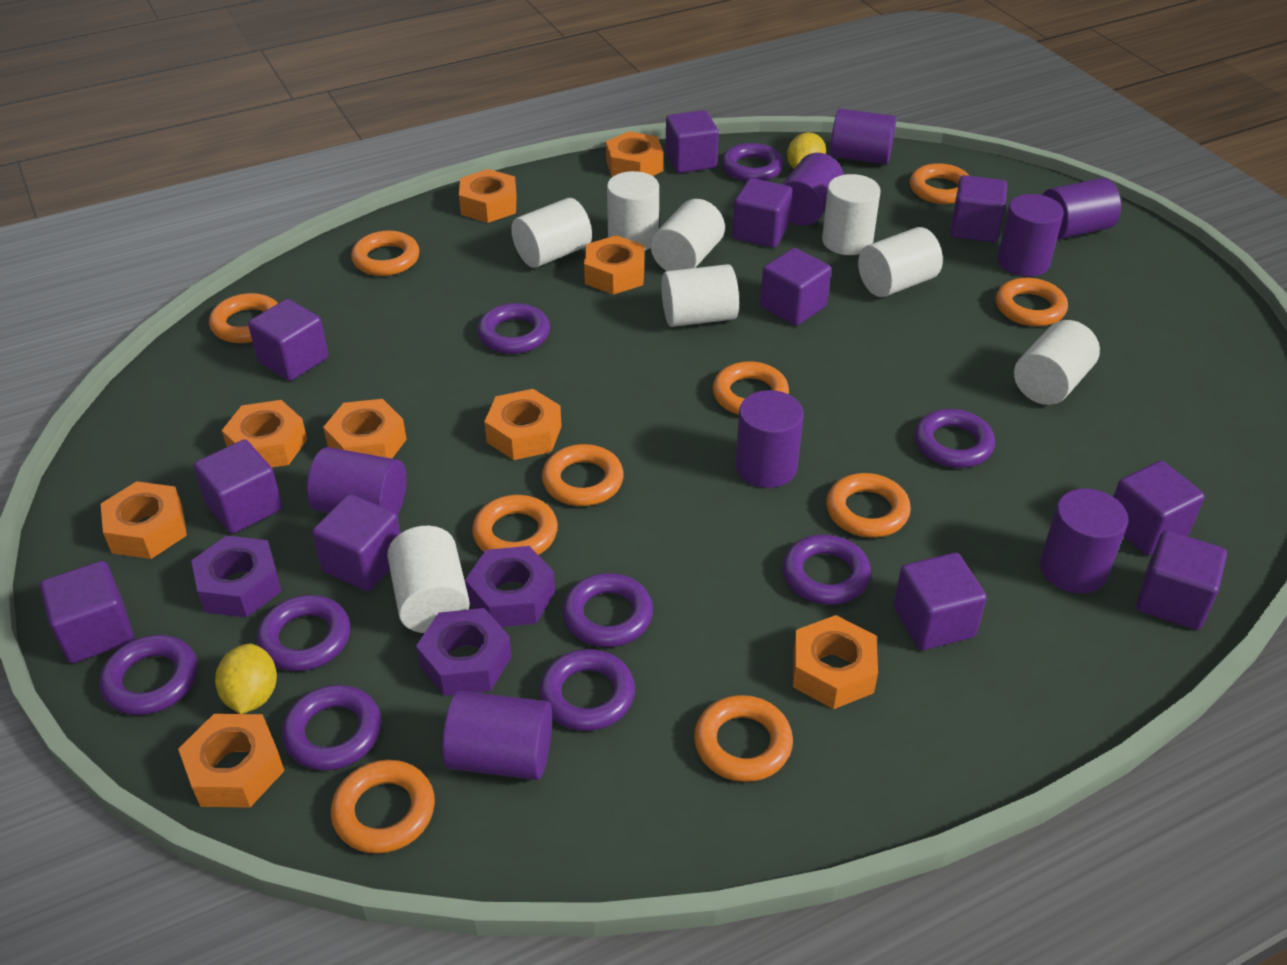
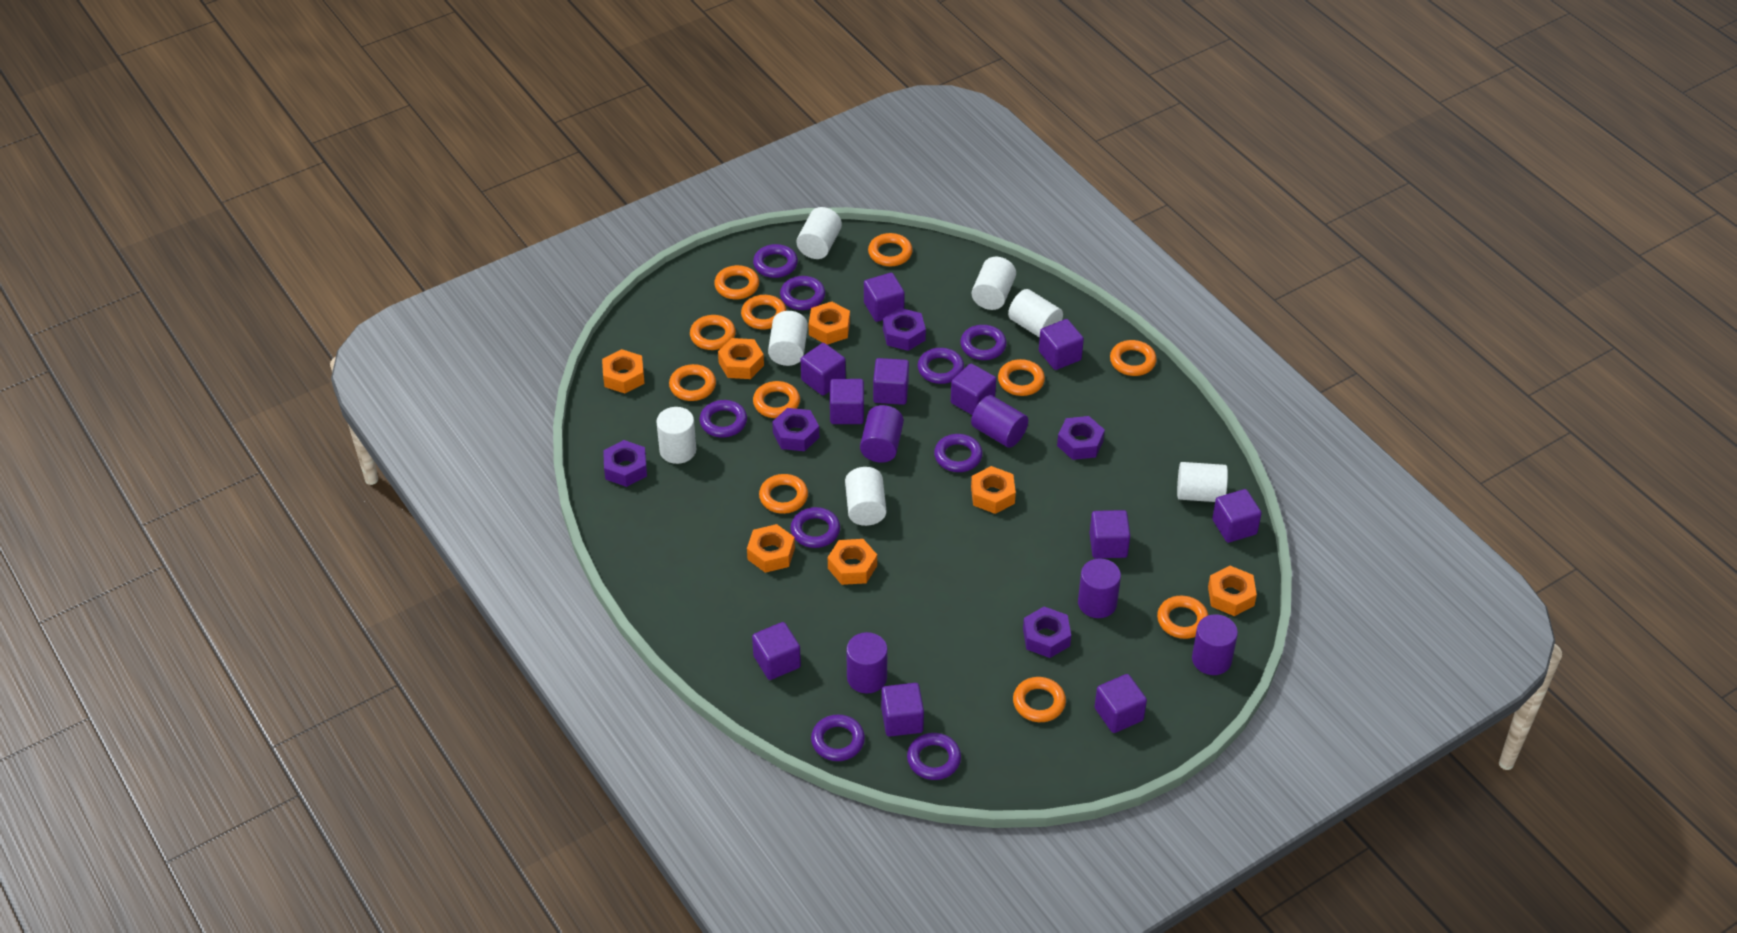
orange nut: 9 -> 7
orange ring: 10 -> 11
purple cylinder: 8 -> 5
purple nut: 3 -> 5
white cylinder: 8 -> 7
yellow lemon: 2 -> 0

